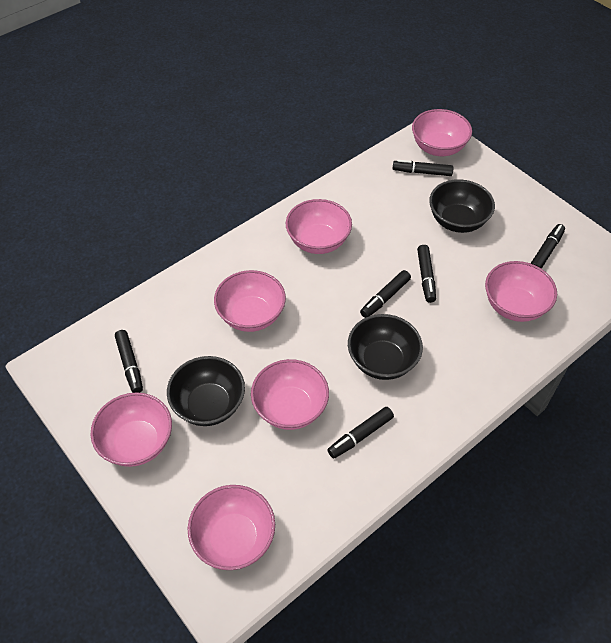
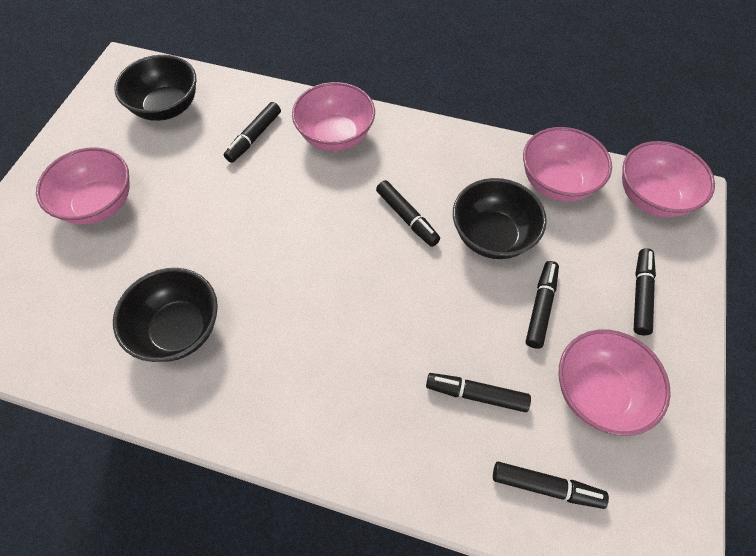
pink bowl: 7 -> 5

